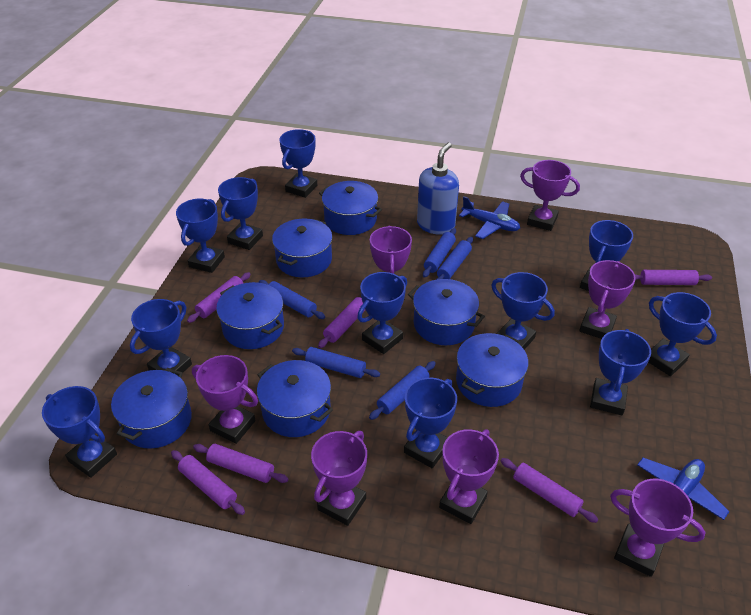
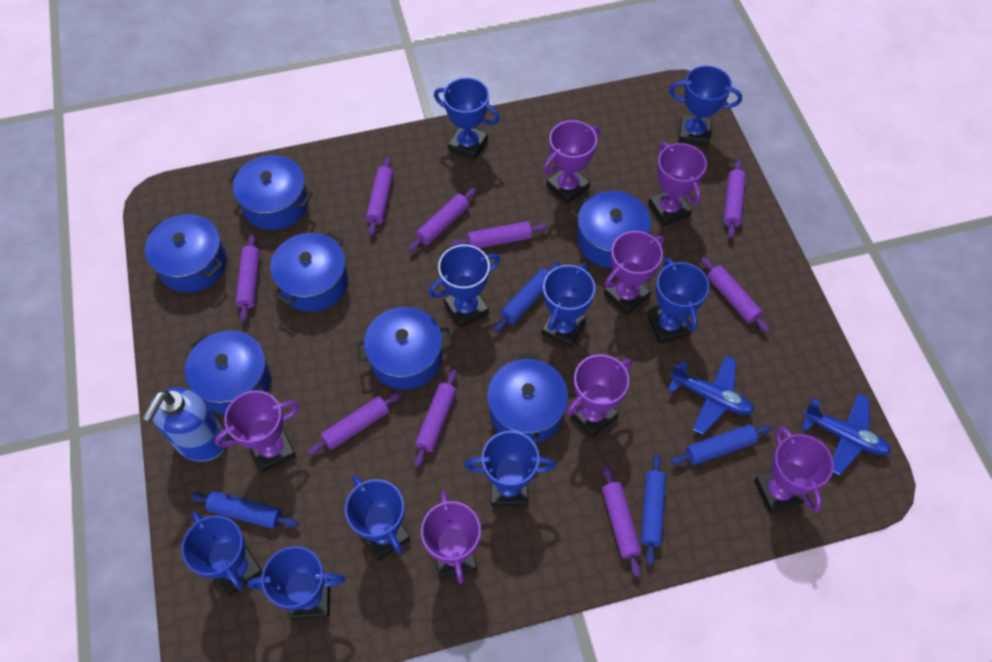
blue rolling pin: 5 -> 4
blue trophy: 11 -> 9
purple rolling pin: 6 -> 9

